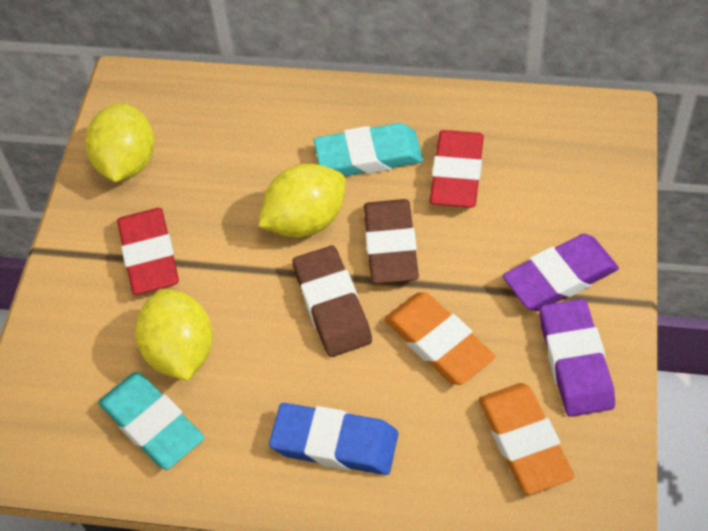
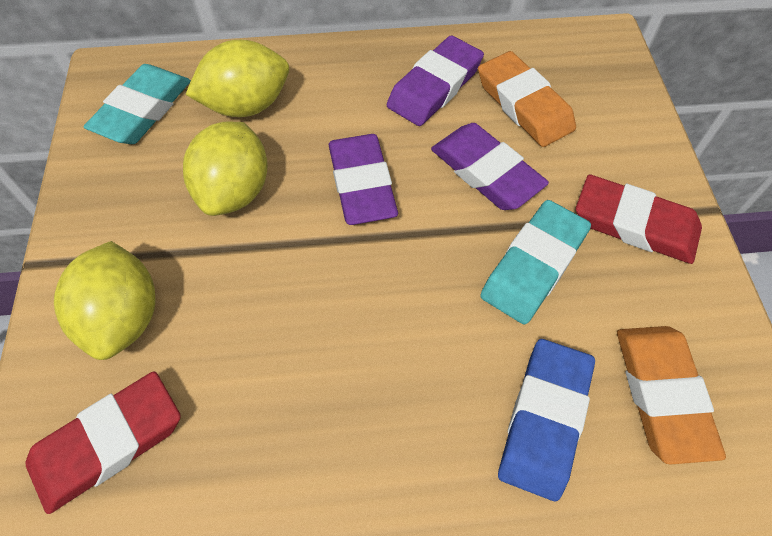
brown eraser: 2 -> 0
purple eraser: 2 -> 3

